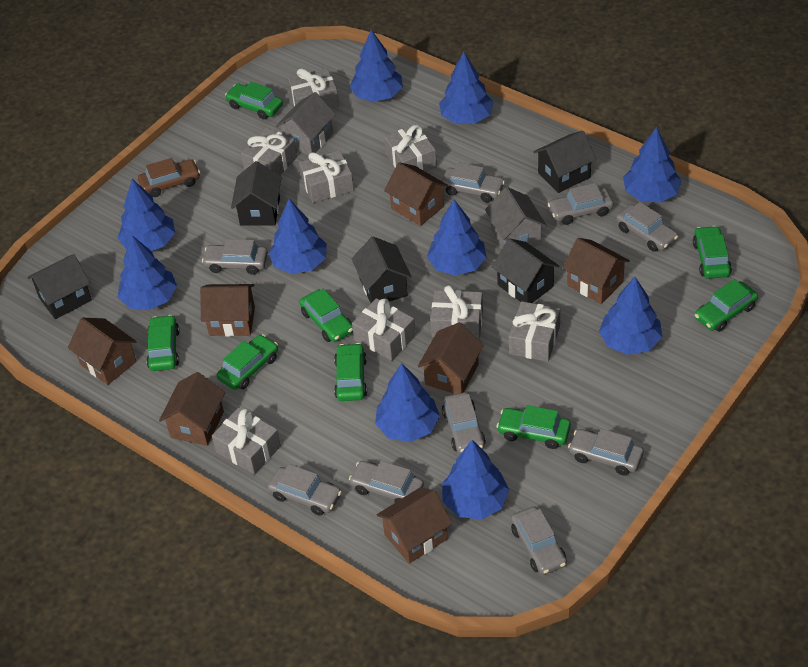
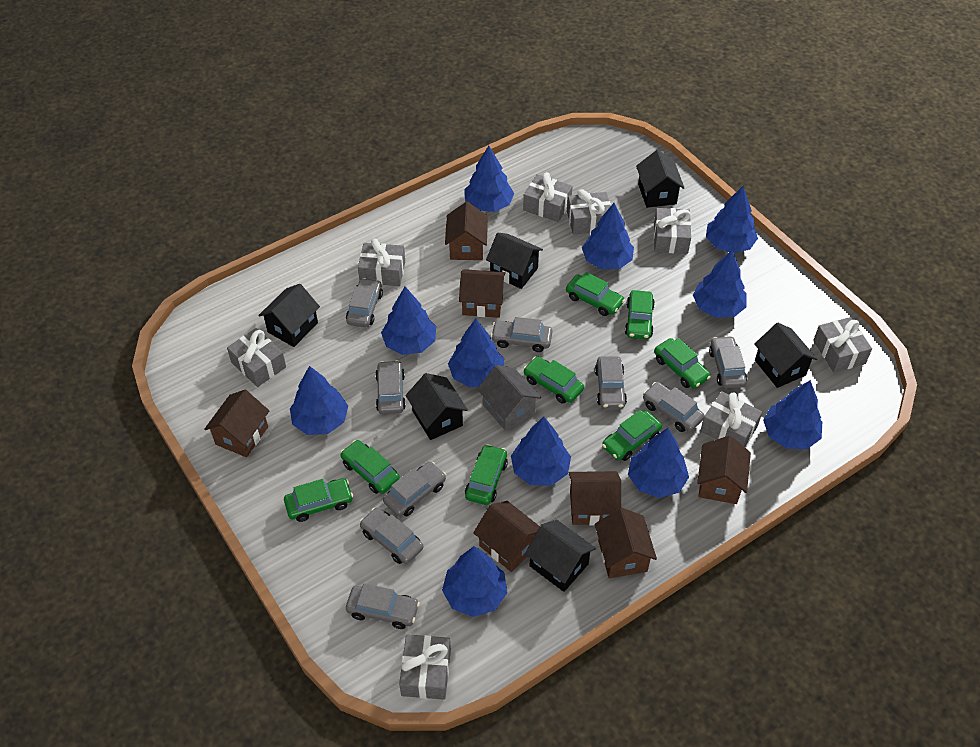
black house: 5 -> 6
blue tree: 10 -> 11
brown car: 1 -> 0
grey house: 2 -> 1

